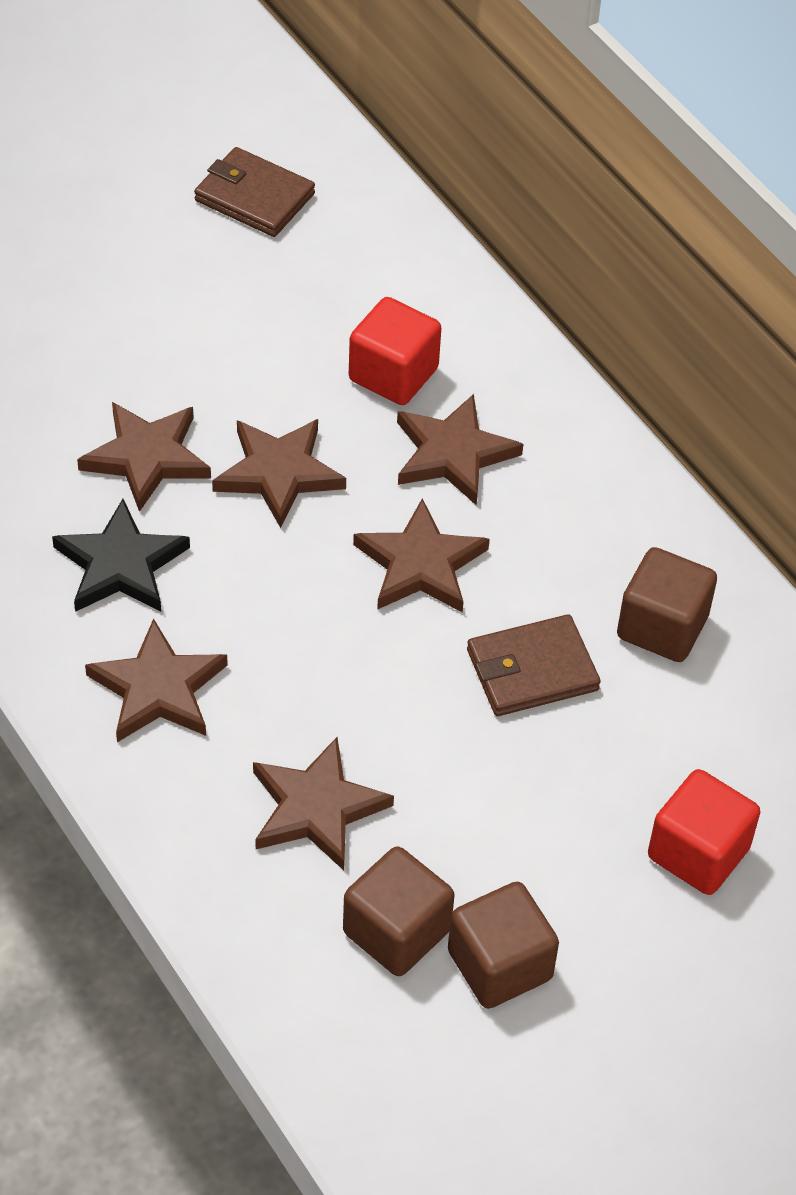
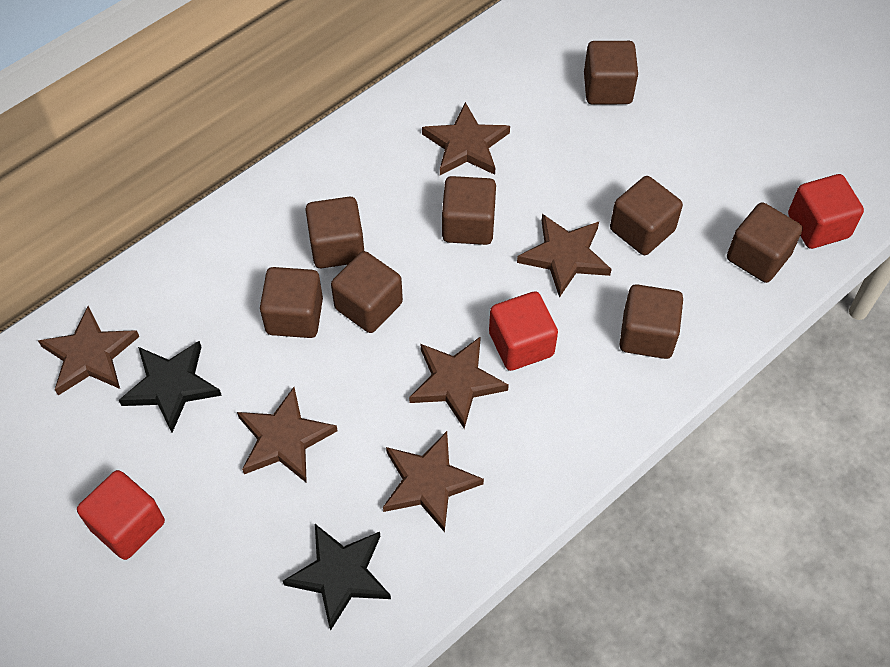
black star: 1 -> 2
brown cube: 3 -> 8
brown wallet: 2 -> 0
red cube: 2 -> 3

